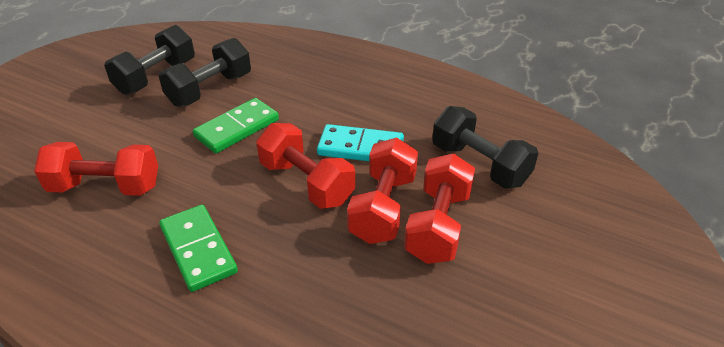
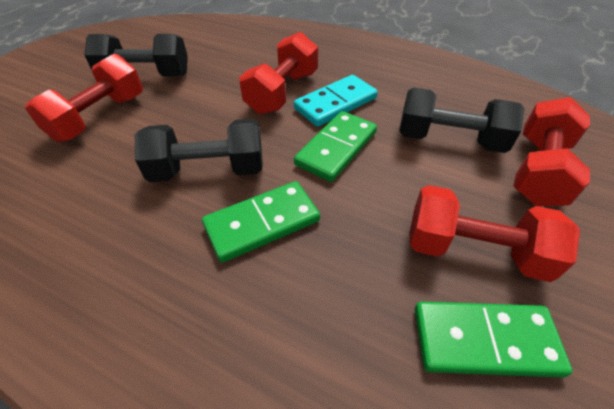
green domino: 2 -> 3

